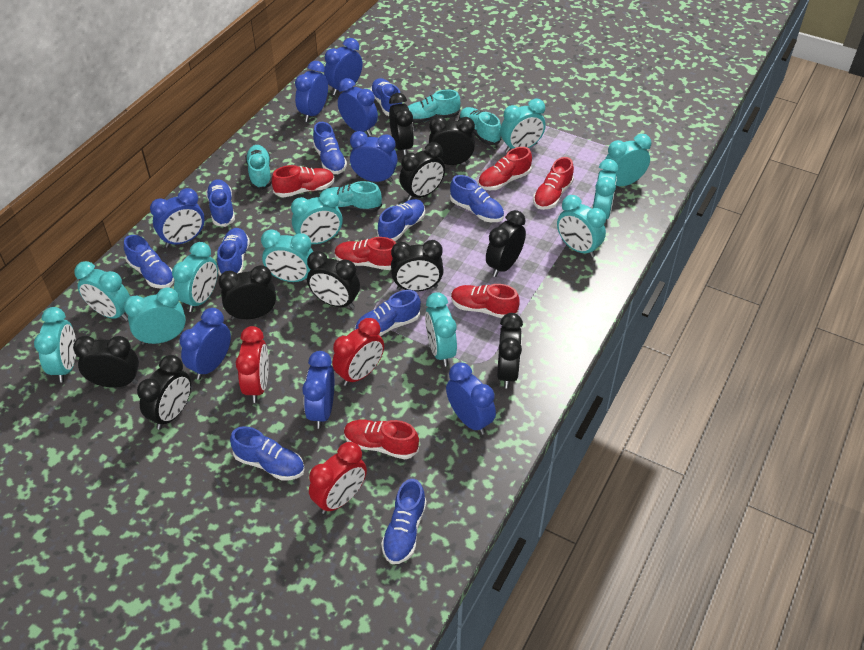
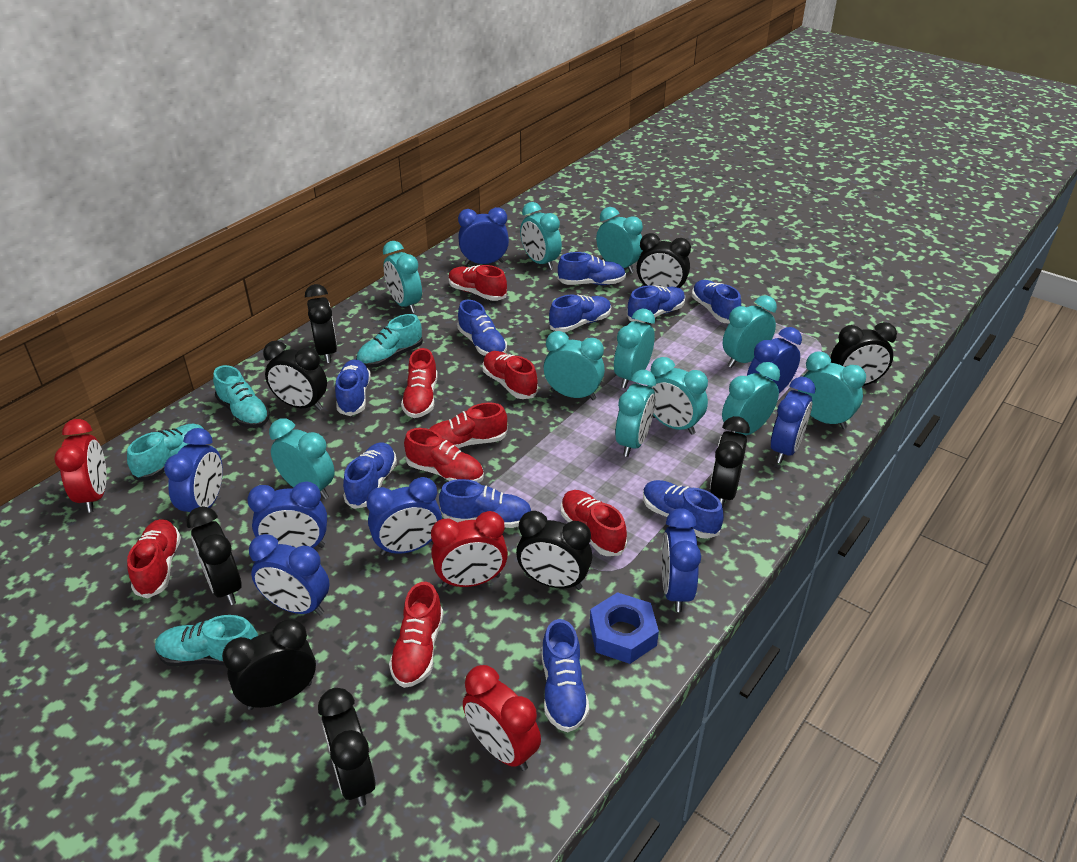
black clock: 10 -> 9
blue nut: 0 -> 1
red shoe: 6 -> 8

